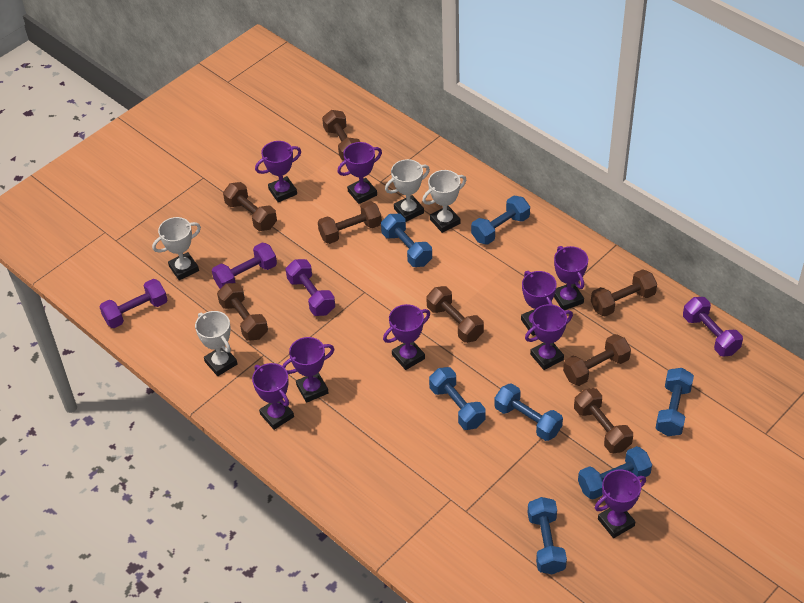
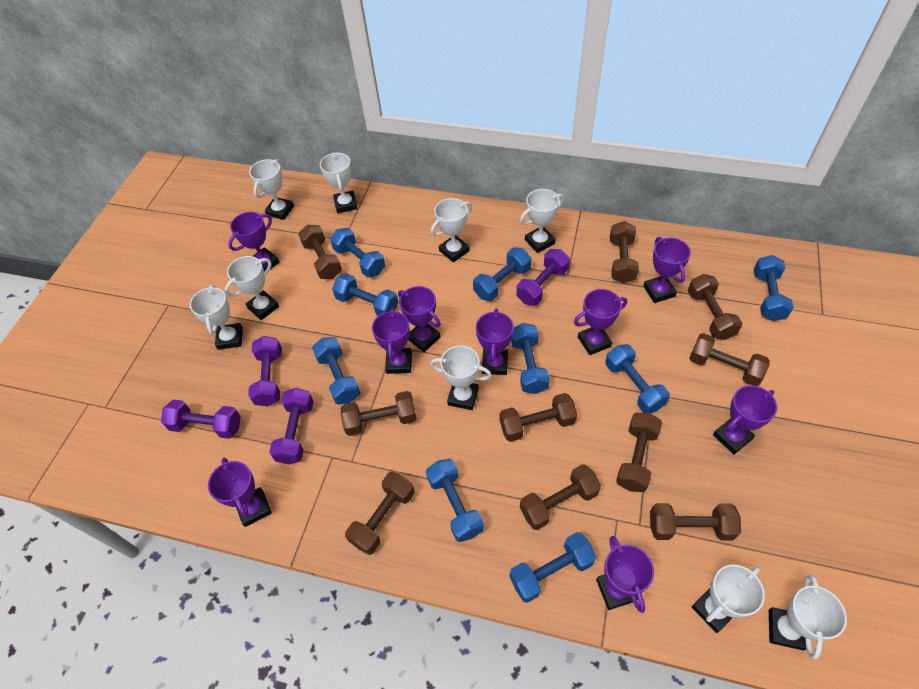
blue dumbbell: 7 -> 9
brown dumbbell: 8 -> 10
white trophy: 4 -> 9

